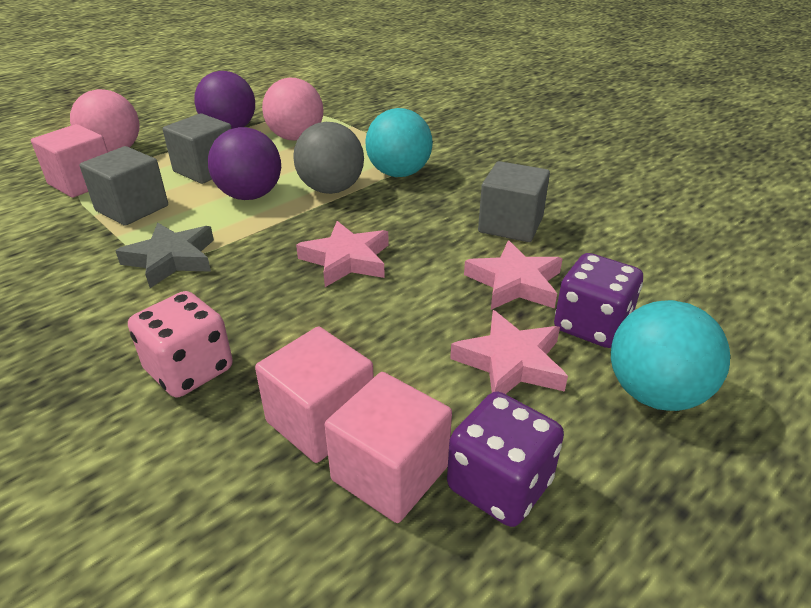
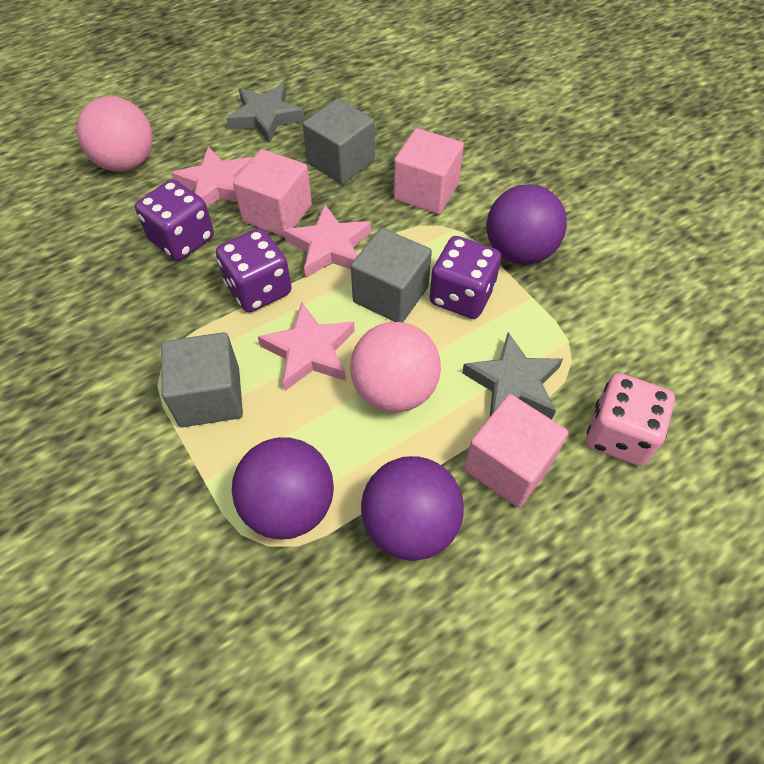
grey ball: 1 -> 0
grey star: 1 -> 2
purple ball: 2 -> 3
purple dice: 2 -> 3
turquoise ball: 2 -> 0

